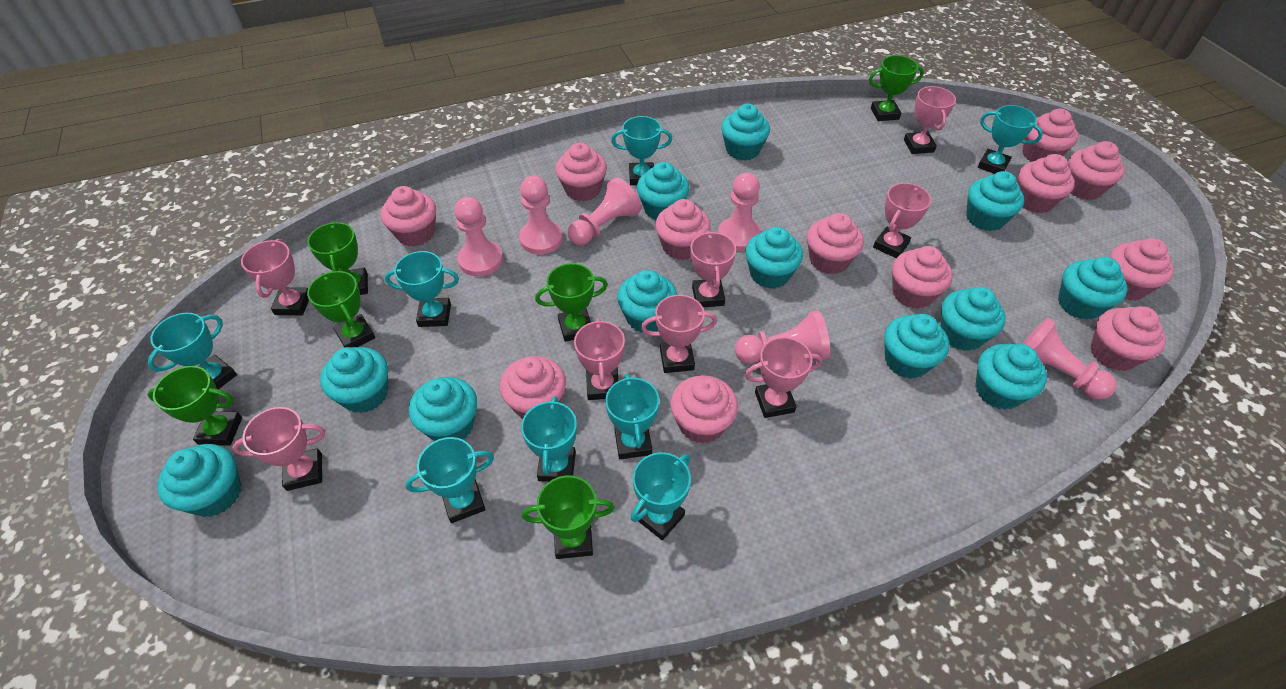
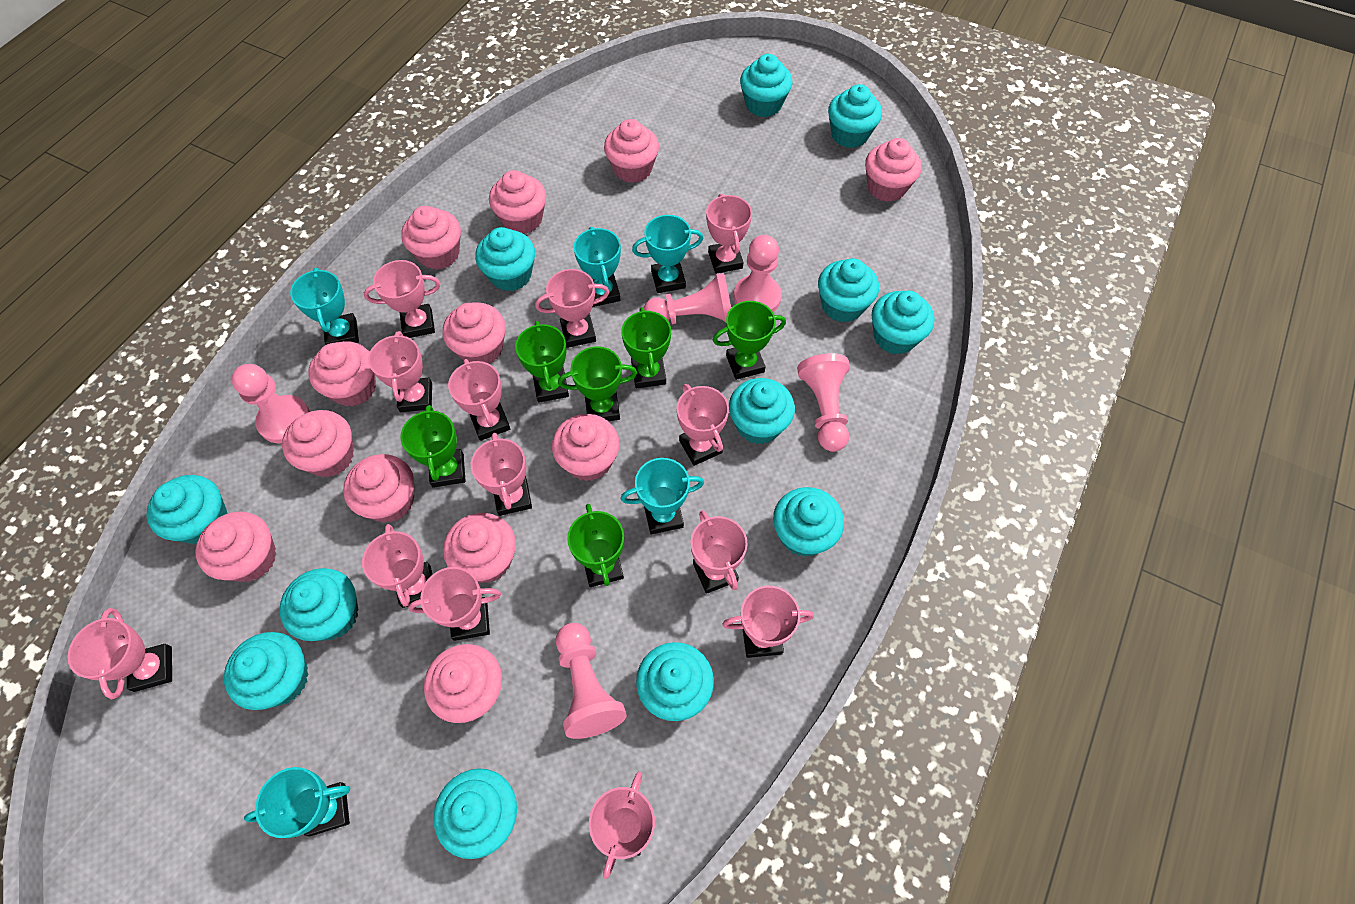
pink pawn: 6 -> 5
pink trophy: 8 -> 13
turquoise trophy: 8 -> 5

